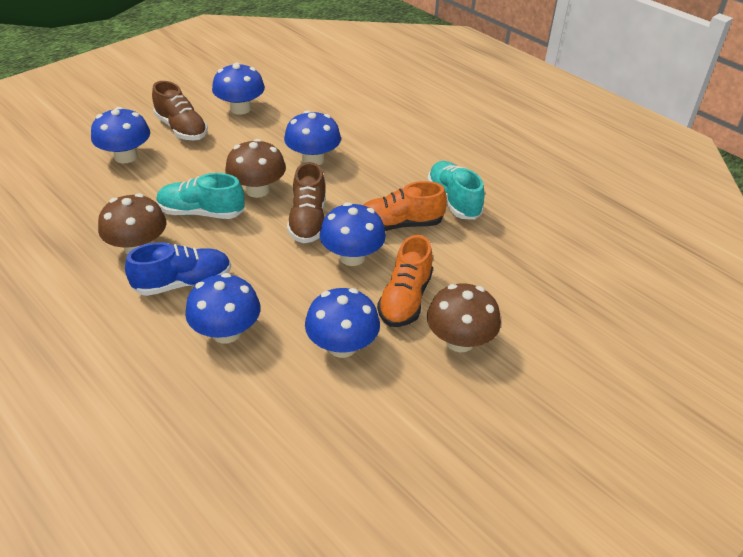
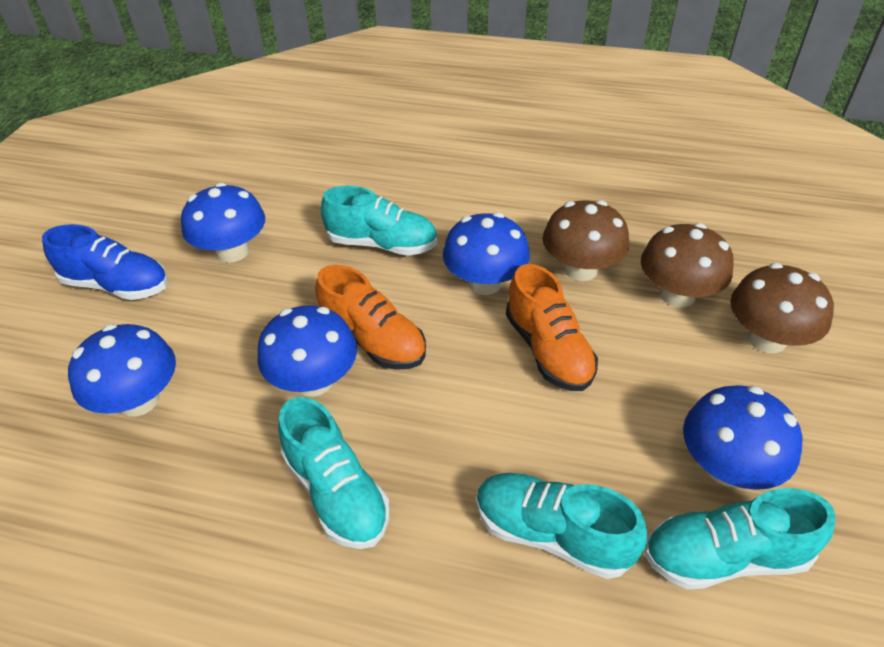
blue mushroom: 6 -> 5
brown shoe: 2 -> 0
turquoise shoe: 2 -> 4

